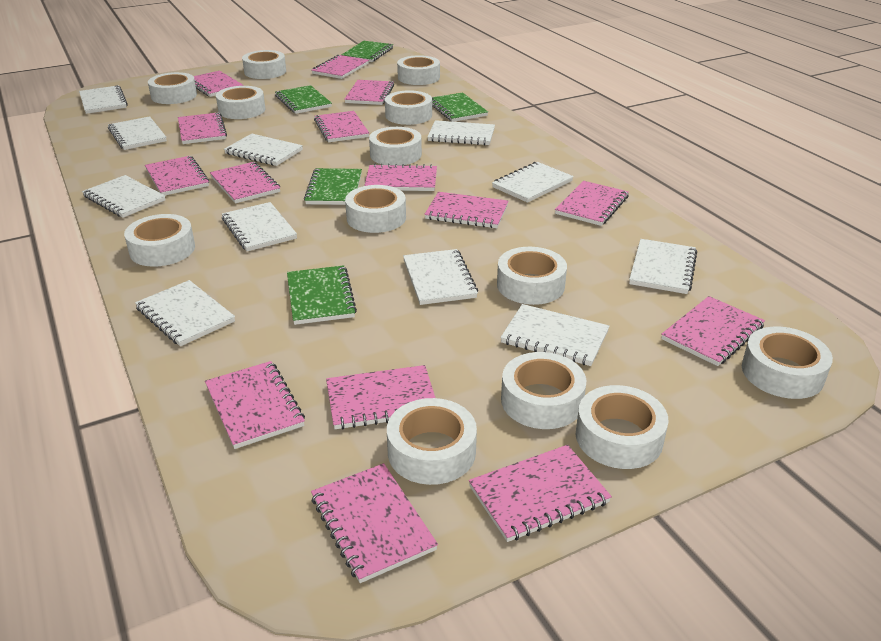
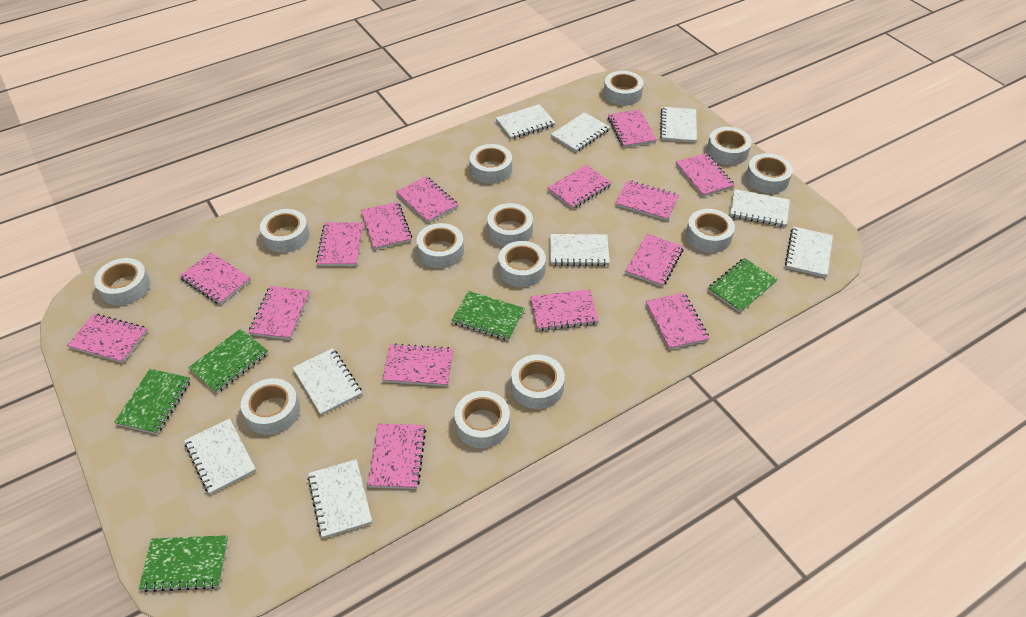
white notebook: 11 -> 9

